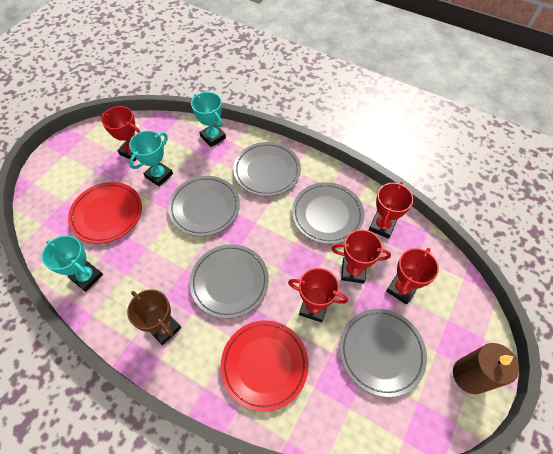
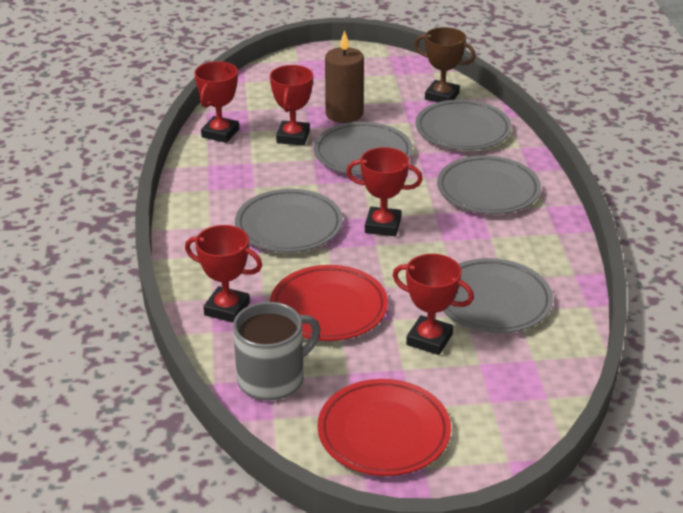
grey mug: 0 -> 1
turquoise trophy: 3 -> 0

